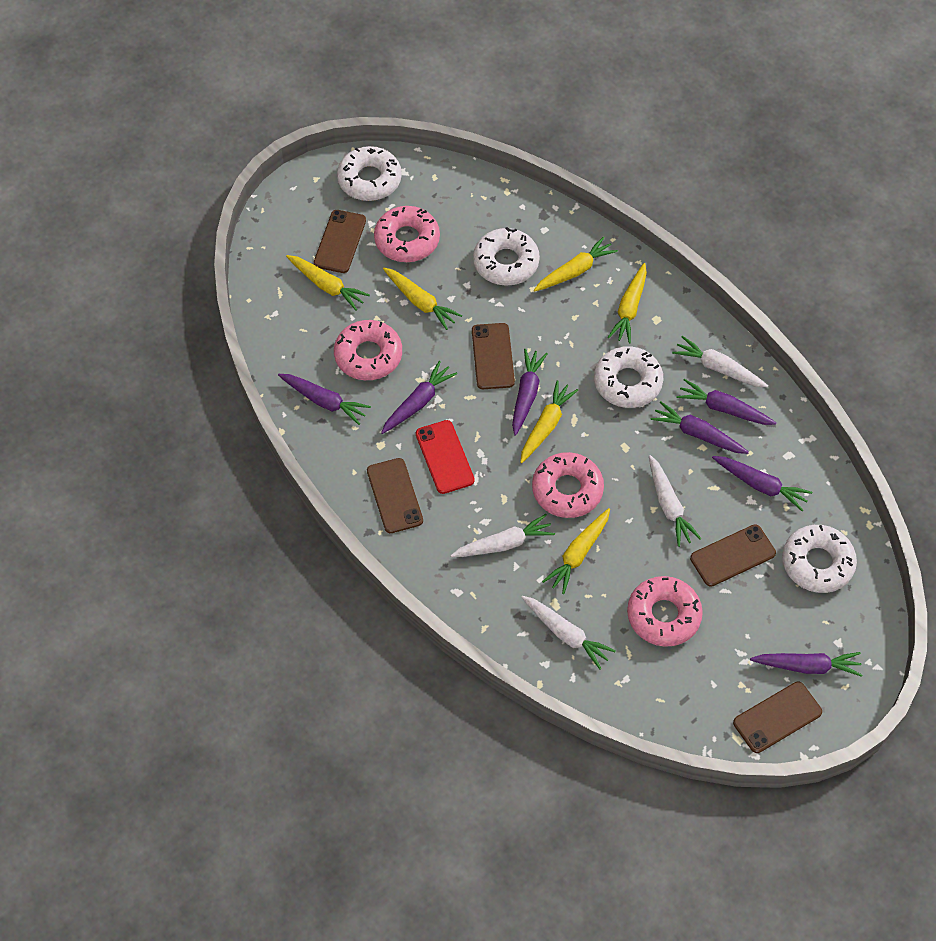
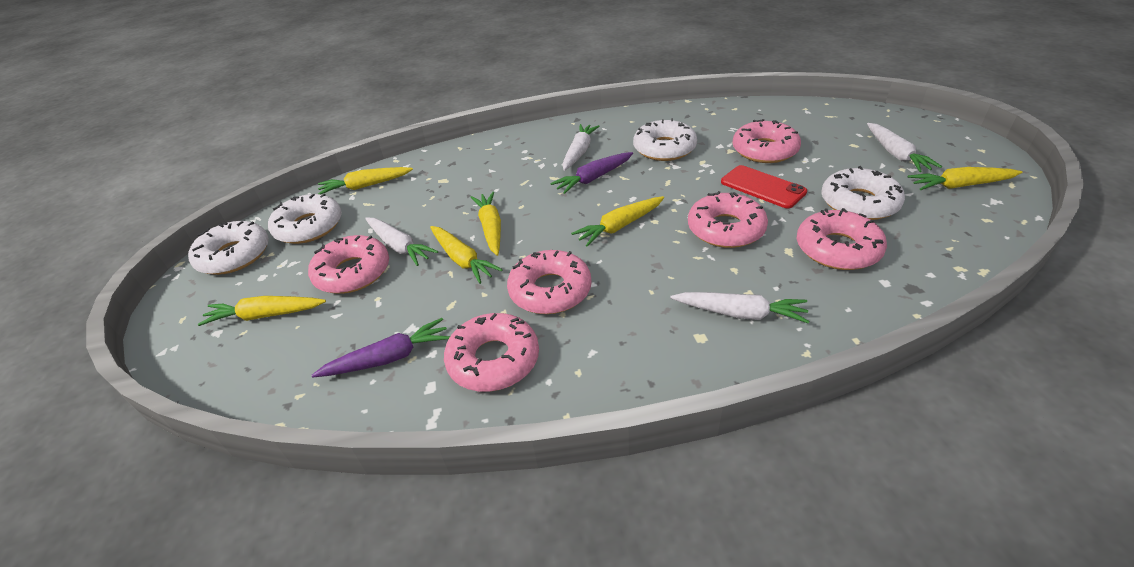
brown phone: 5 -> 0
pink donut: 4 -> 6
purple carrot: 7 -> 2

